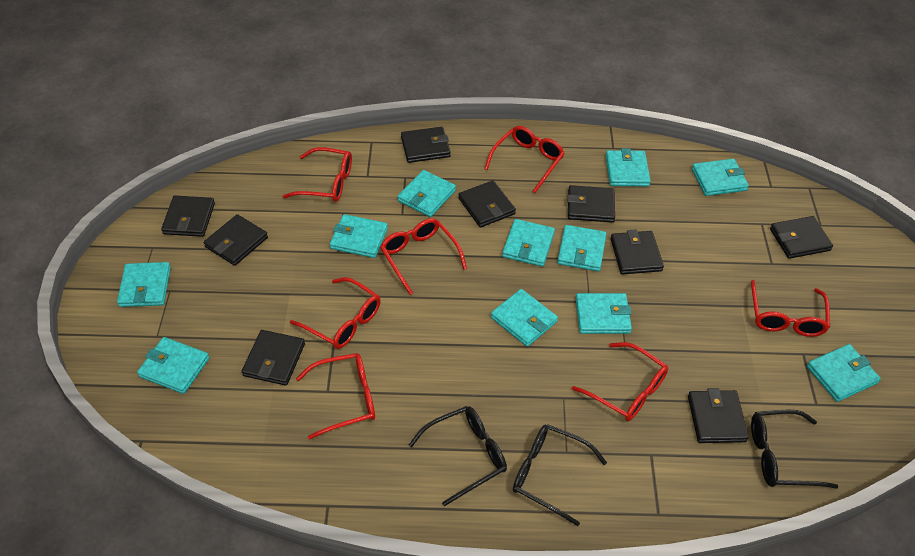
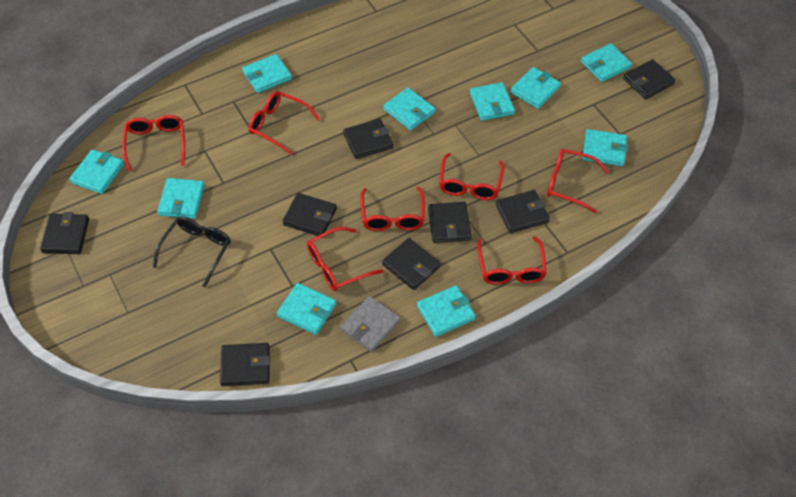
black glasses: 3 -> 1
black wallet: 9 -> 8
grey wallet: 0 -> 1
turquoise wallet: 11 -> 10

